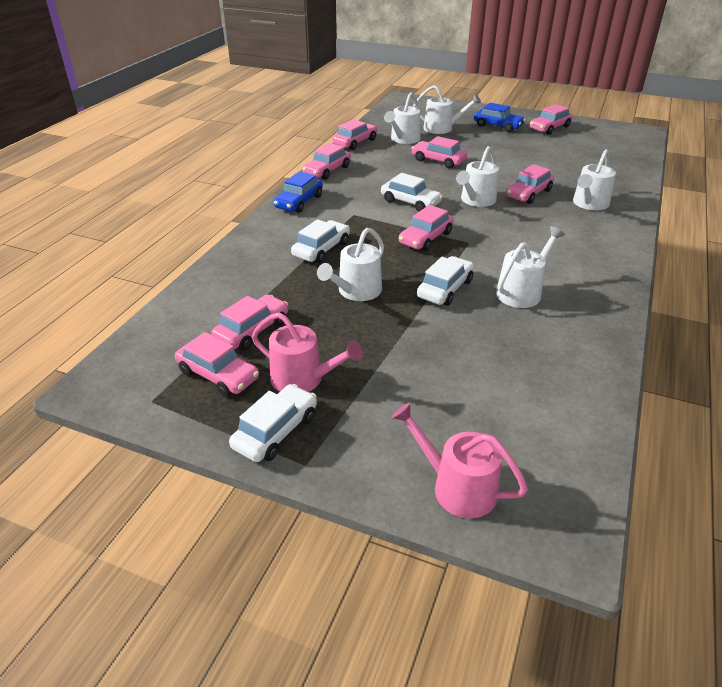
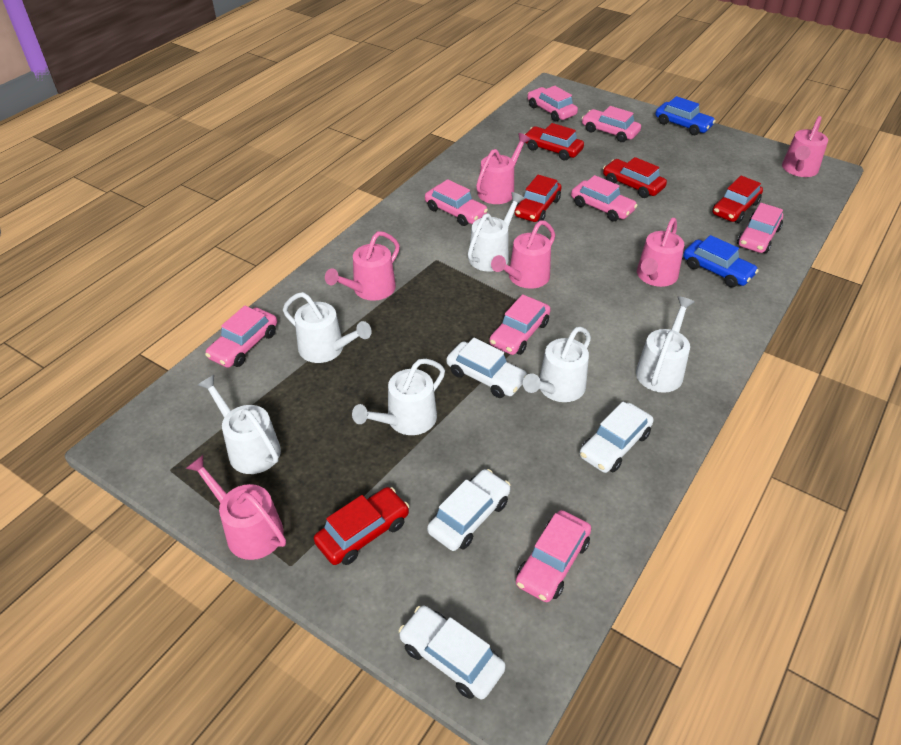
pink watering can: 2 -> 6
red car: 0 -> 5

